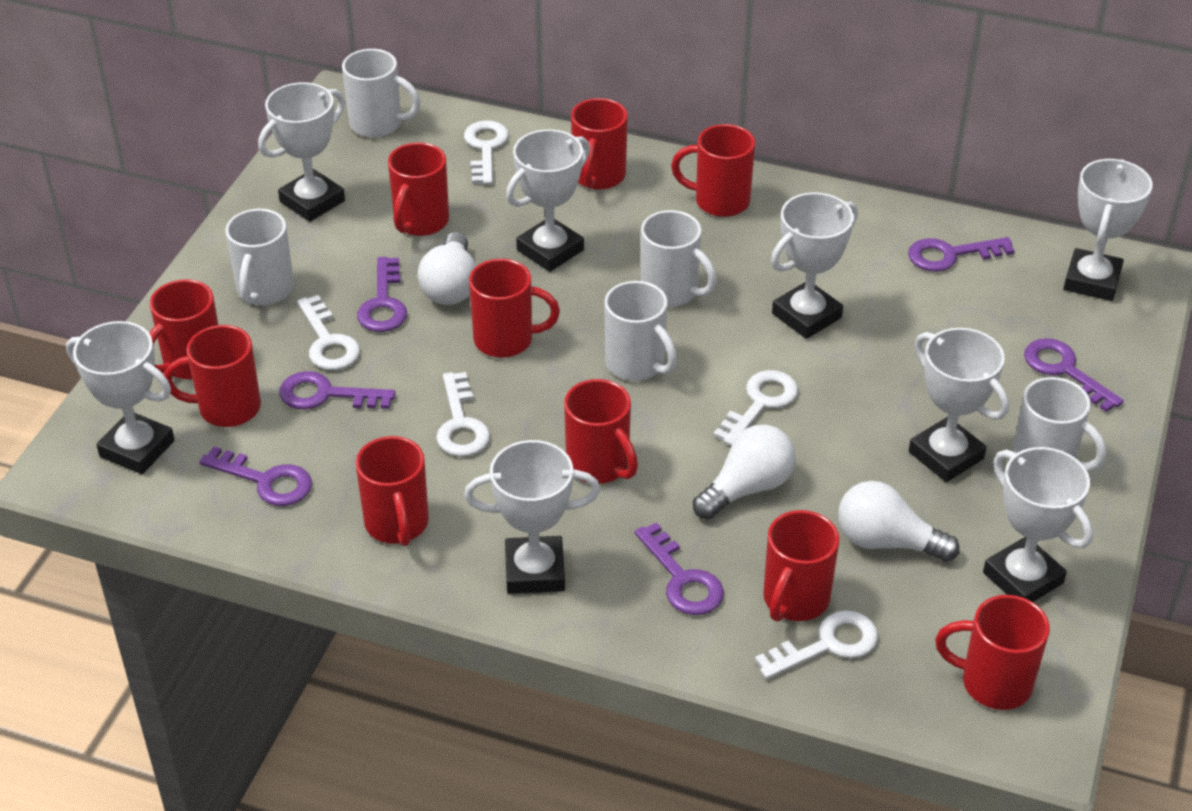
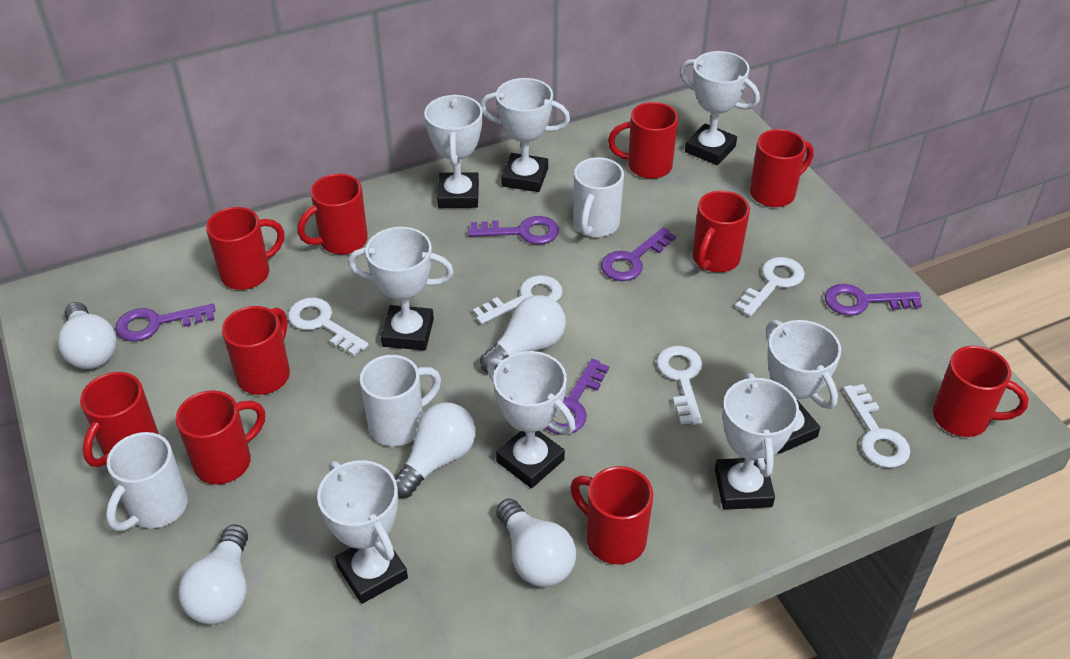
purple key: 6 -> 5
white light bulb: 3 -> 5
white mug: 5 -> 3

